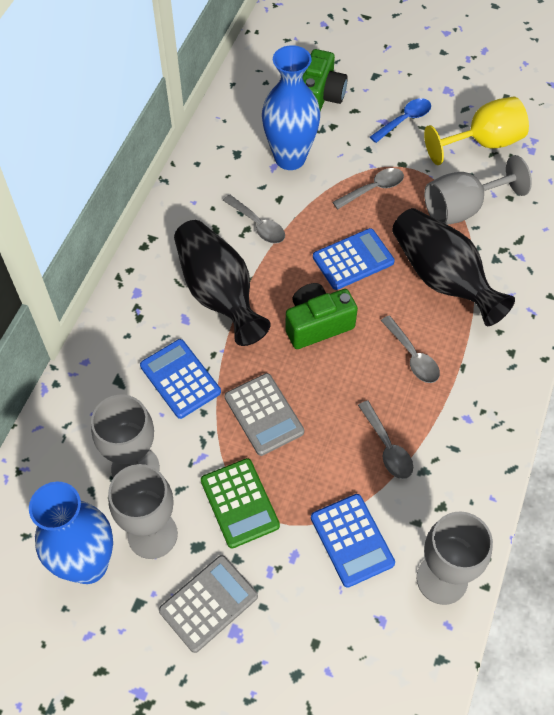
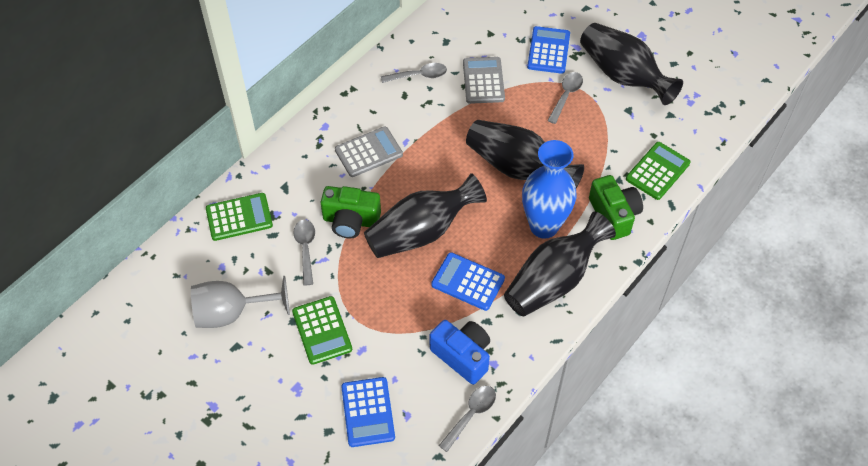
black vase: 2 -> 4
blue camera: 0 -> 1
blue spoon: 1 -> 0
blue vase: 2 -> 1
green calculator: 1 -> 3
grey goblet: 4 -> 1
yellow goblet: 1 -> 0

